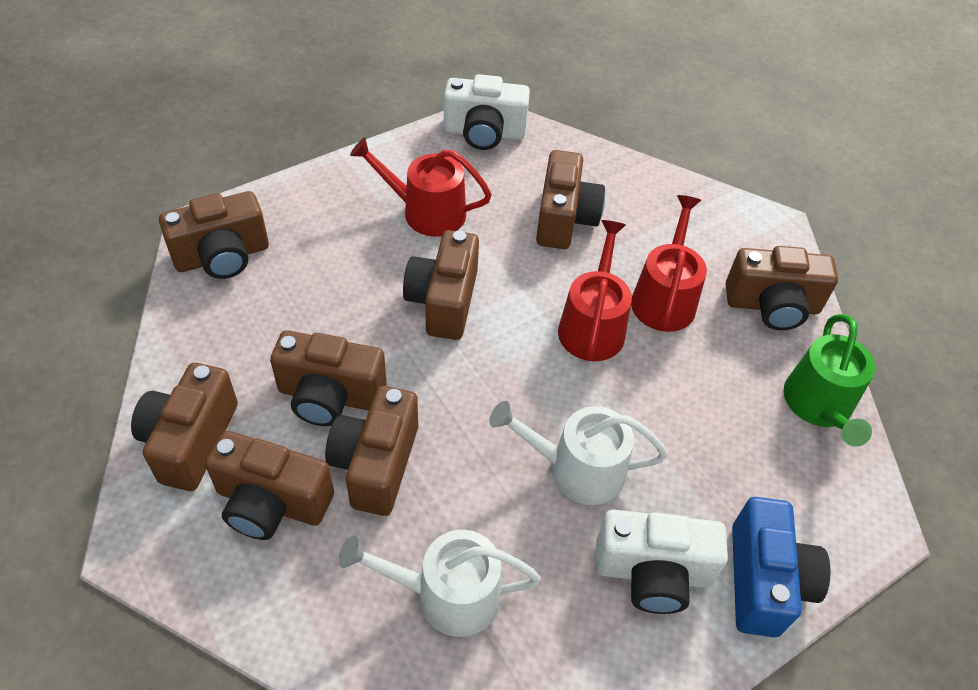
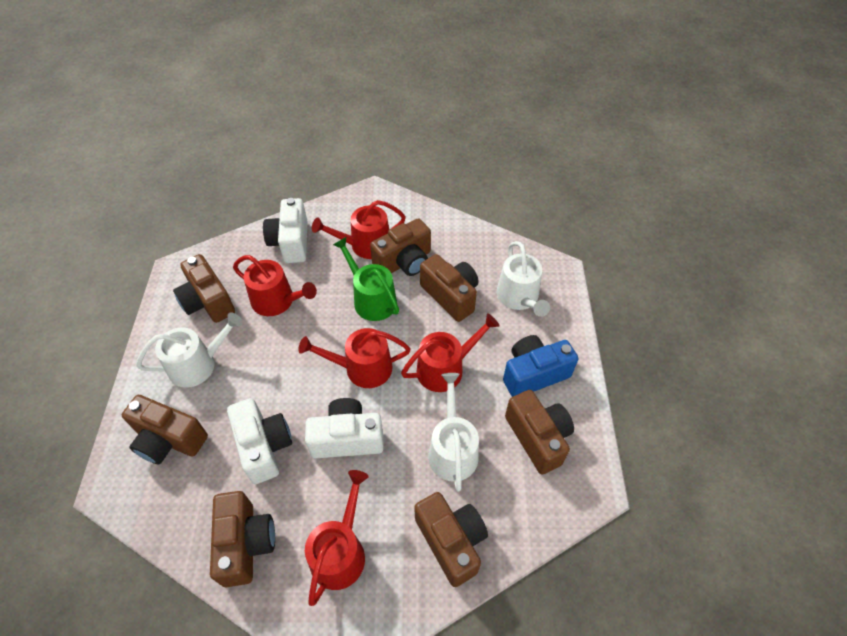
brown camera: 8 -> 7
red watering can: 3 -> 5
white camera: 2 -> 3
white watering can: 2 -> 3

